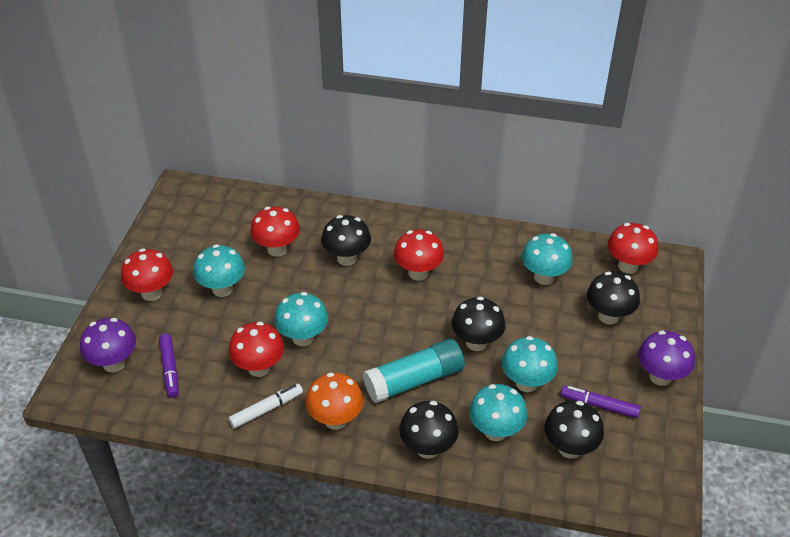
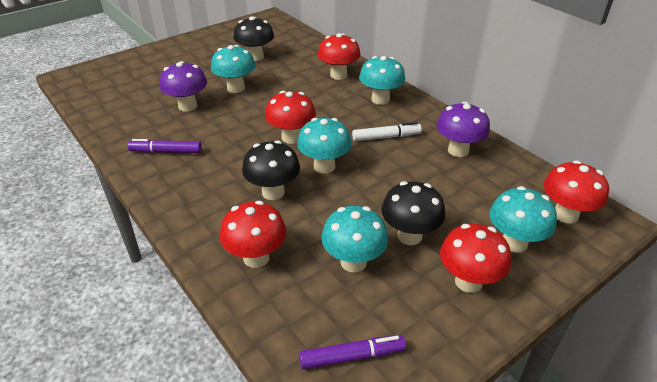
black mushroom: 5 -> 3
orange mushroom: 1 -> 0
turquoise glue stick: 1 -> 0

